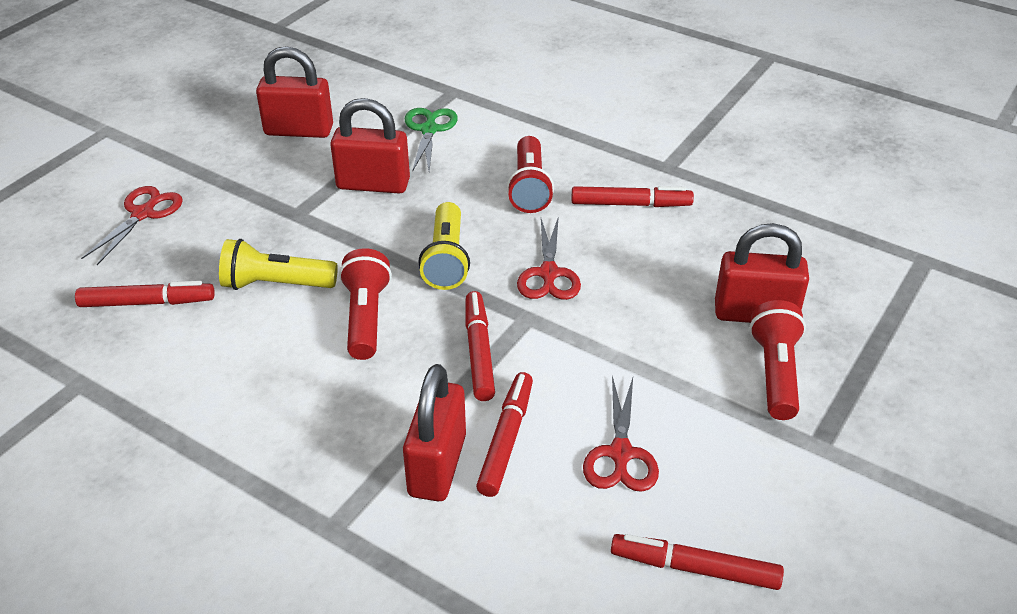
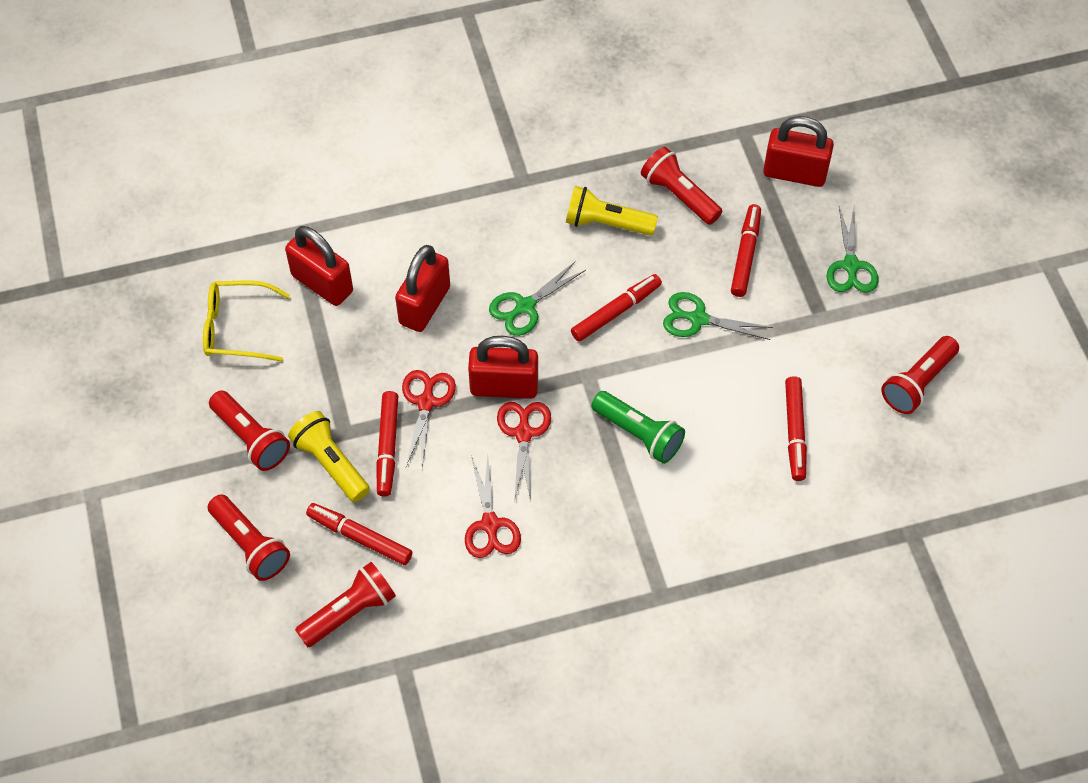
green flashlight: 0 -> 1
green scissors: 1 -> 3
red flashlight: 3 -> 5
yellow glasses: 0 -> 1

